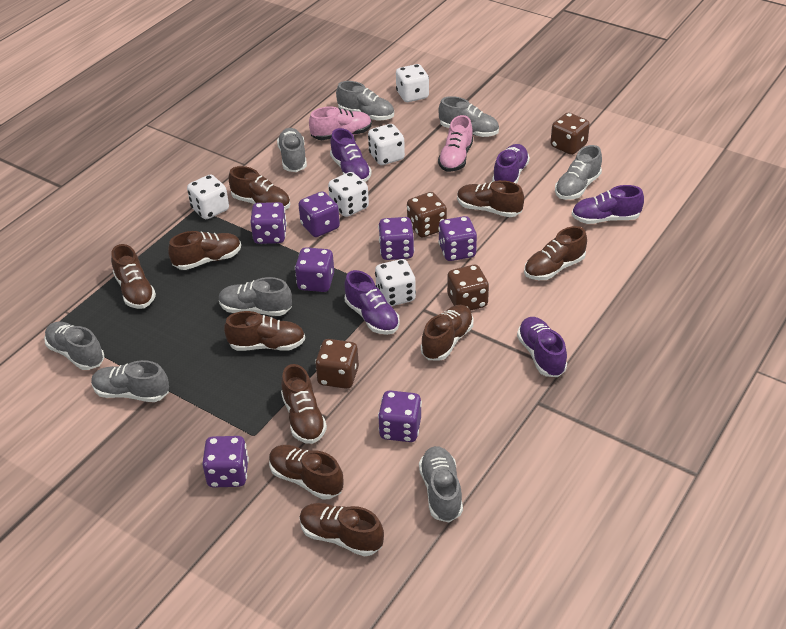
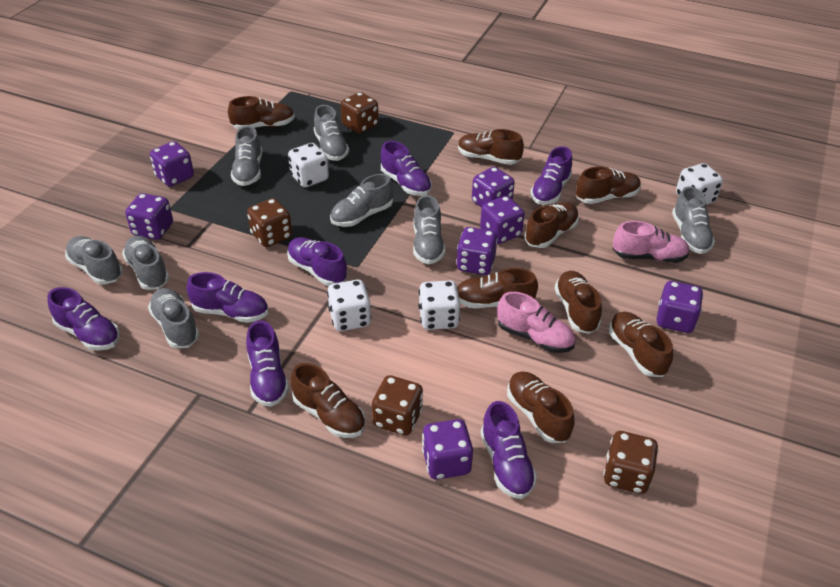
brown shoe: 10 -> 9
purple shoe: 5 -> 7
white dice: 5 -> 4

